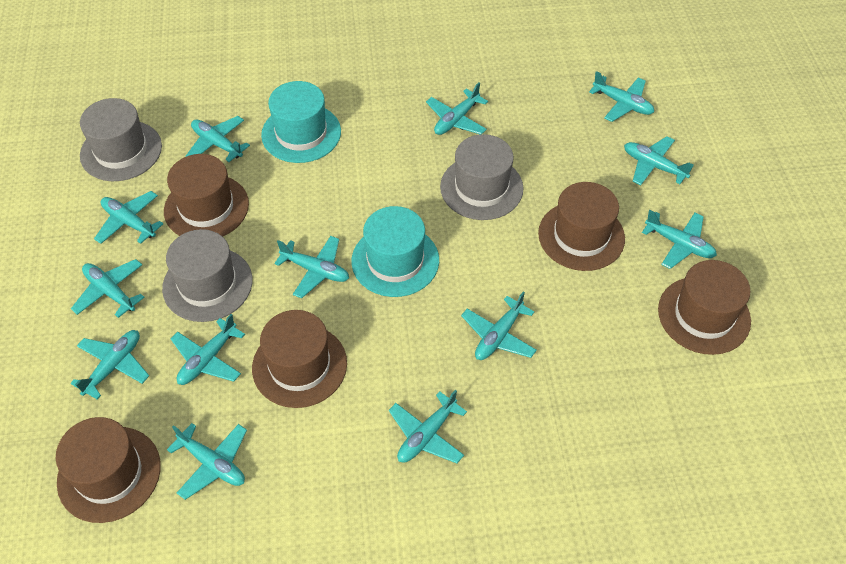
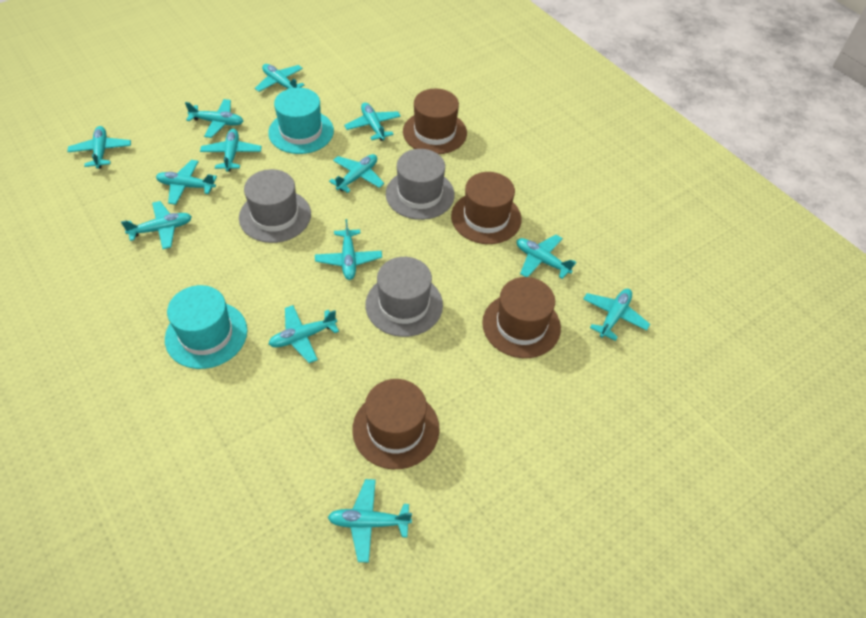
brown hat: 5 -> 4

